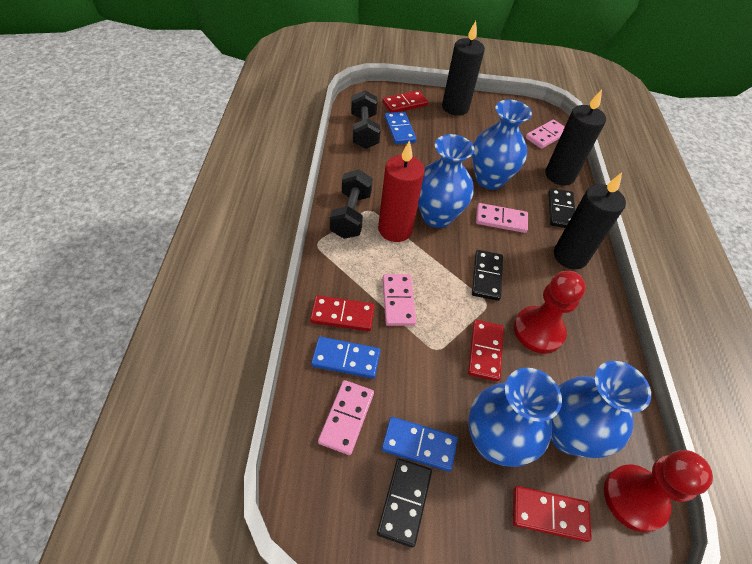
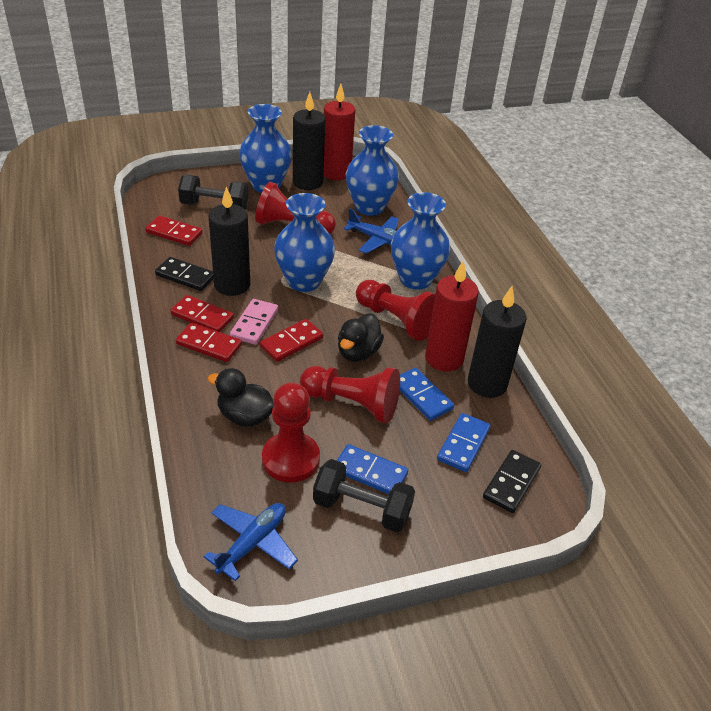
black domino: 3 -> 2
black duck: 0 -> 2
blue plane: 0 -> 2
pink domino: 4 -> 1
red candle: 1 -> 2
red pawn: 2 -> 4

